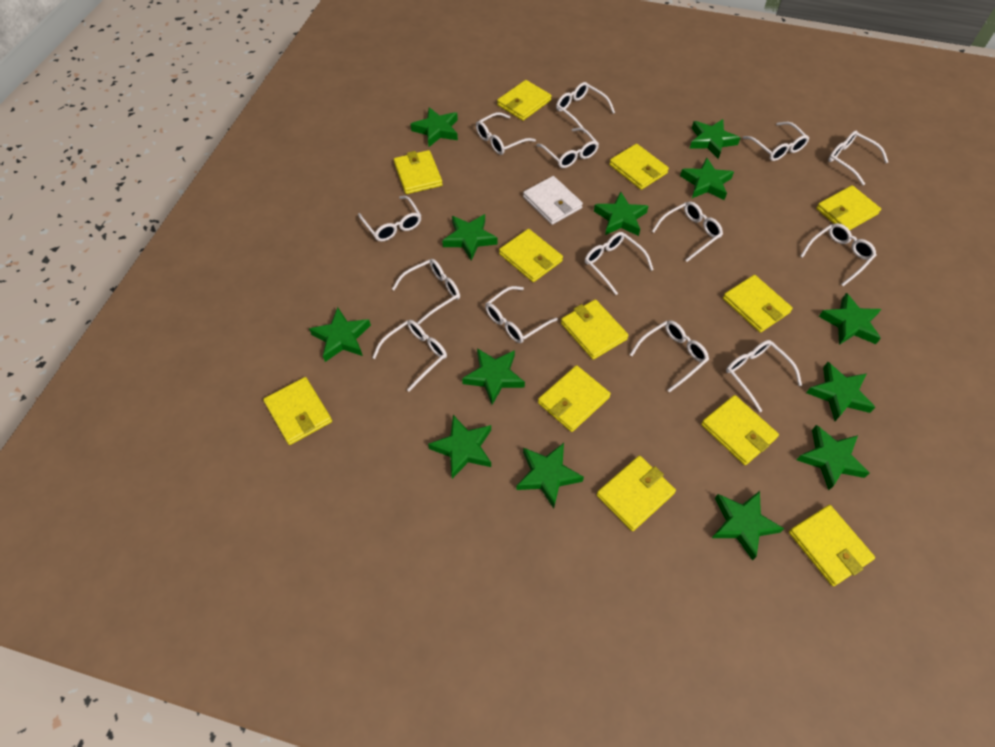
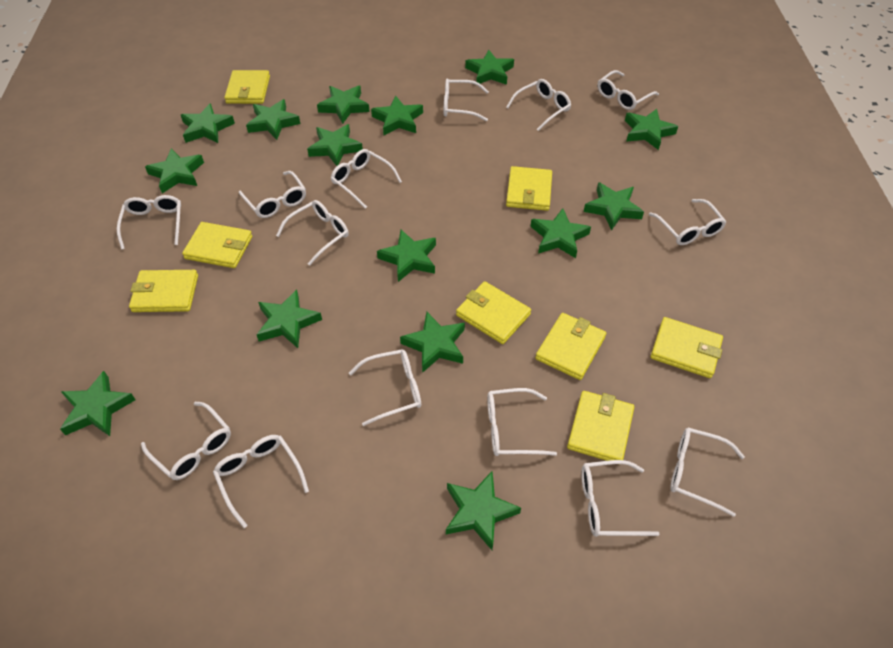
green star: 13 -> 15
white wallet: 1 -> 0
yellow wallet: 12 -> 8

